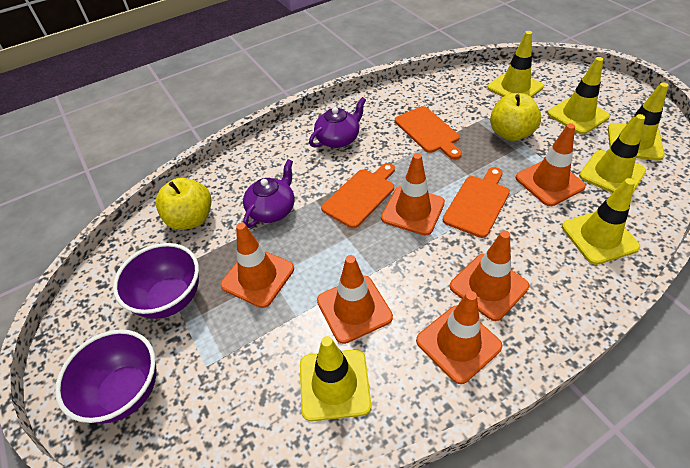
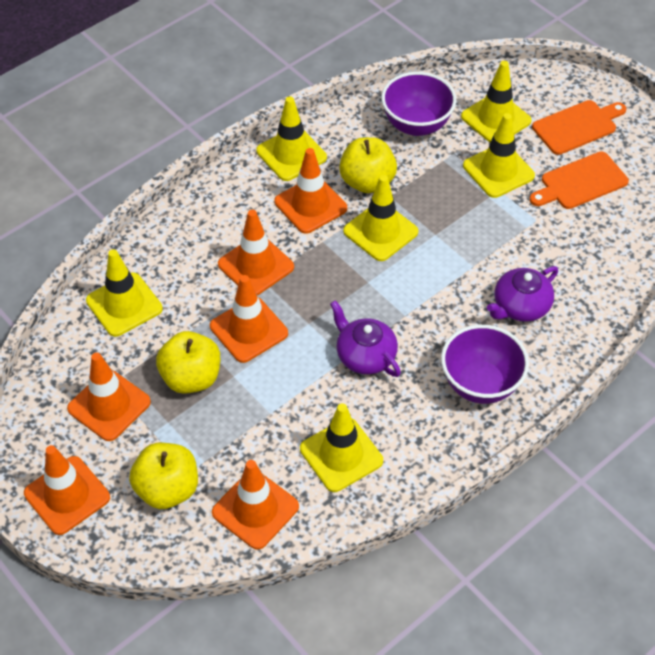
orange cutting board: 3 -> 2
yellow apple: 2 -> 3

